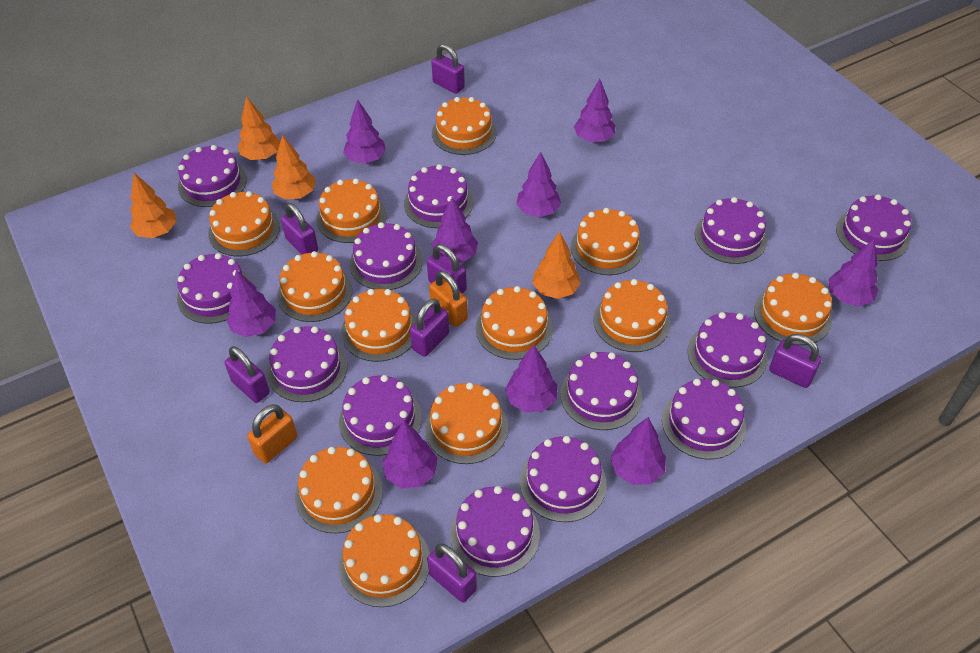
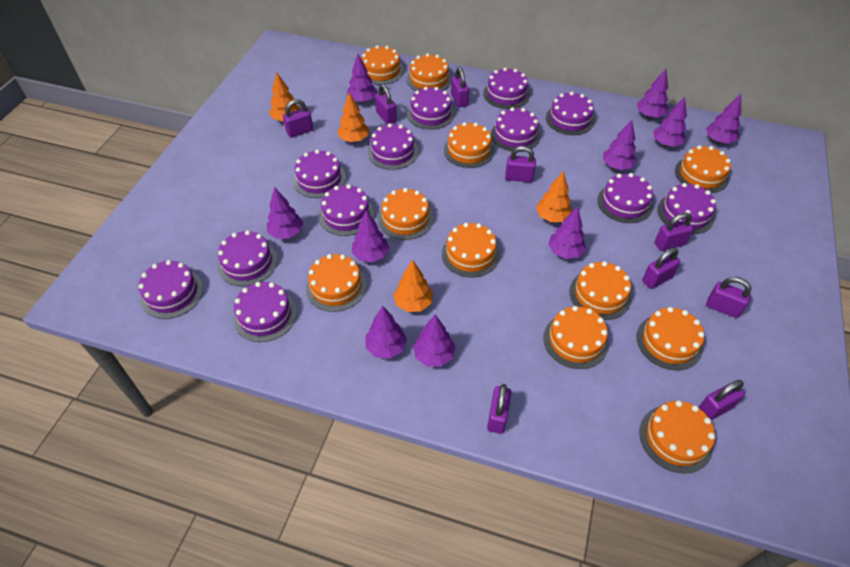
orange cake: 12 -> 11
orange padlock: 2 -> 0
purple cake: 13 -> 12
purple padlock: 7 -> 9
purple tree: 9 -> 10

